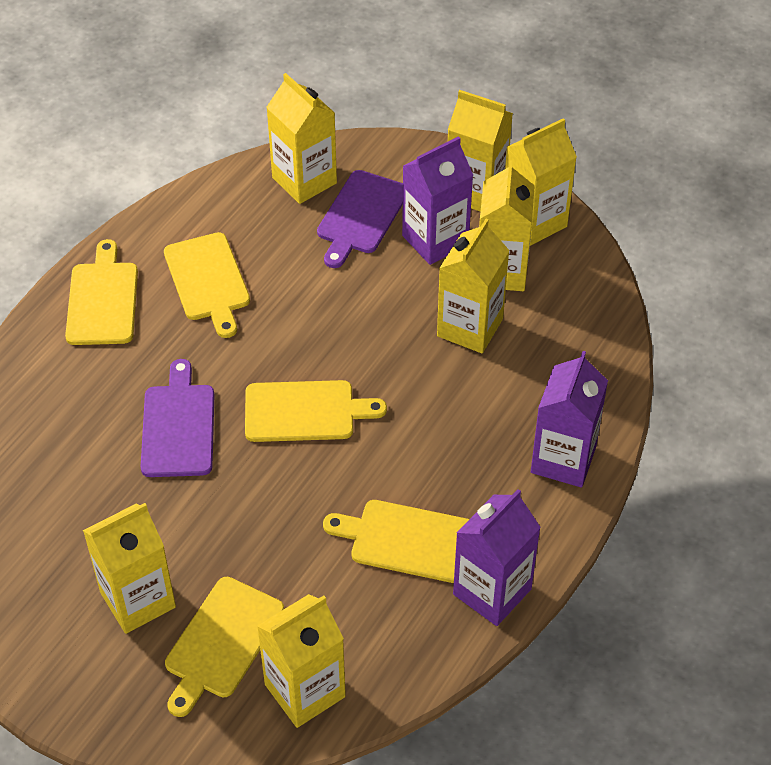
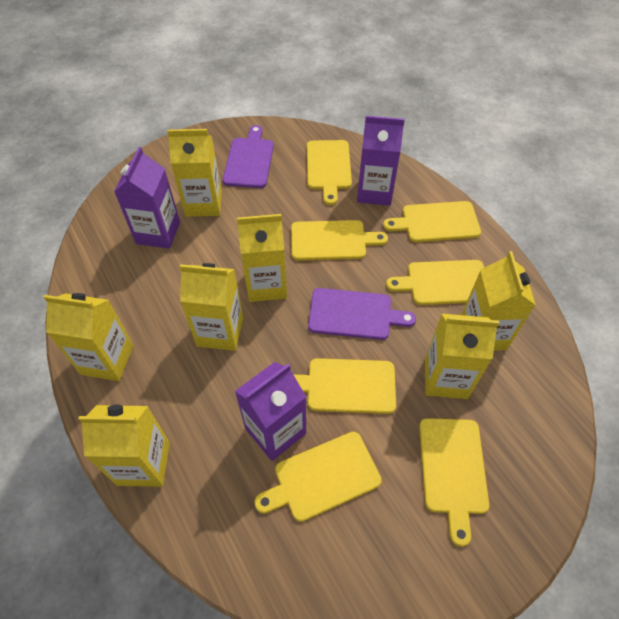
yellow cutting board: 5 -> 7

